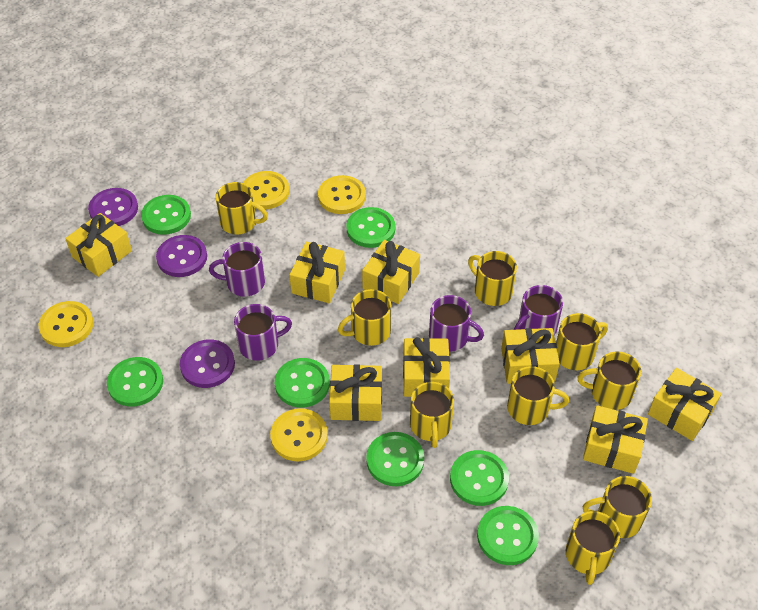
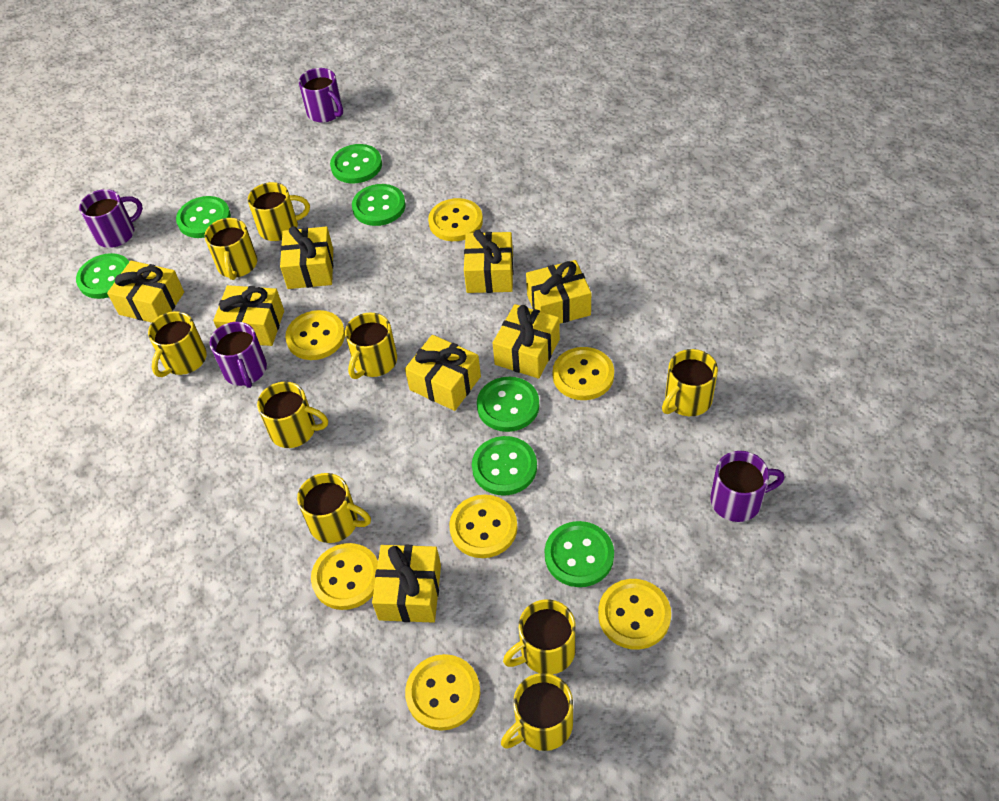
purple button: 3 -> 0
yellow button: 4 -> 7

